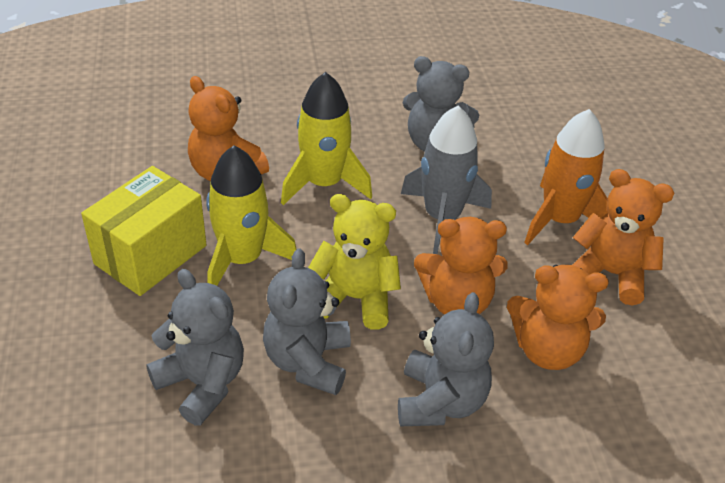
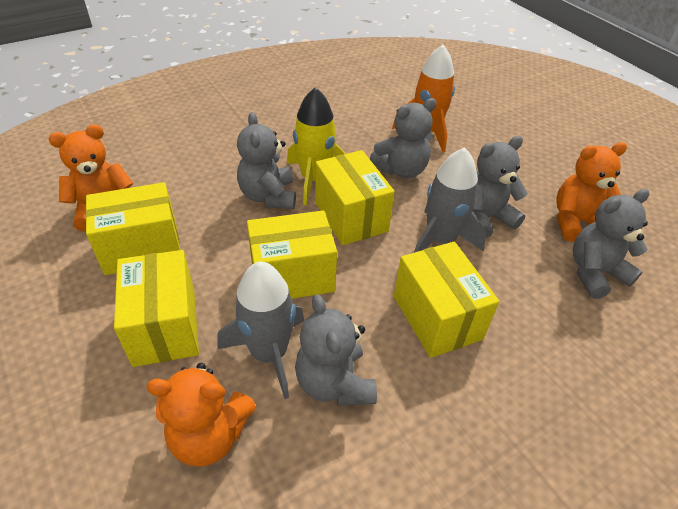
grey rocket: 1 -> 2
grey teddy bear: 4 -> 5
orange teddy bear: 4 -> 3
yellow box: 1 -> 5
yellow rocket: 2 -> 1
yellow teddy bear: 1 -> 0

